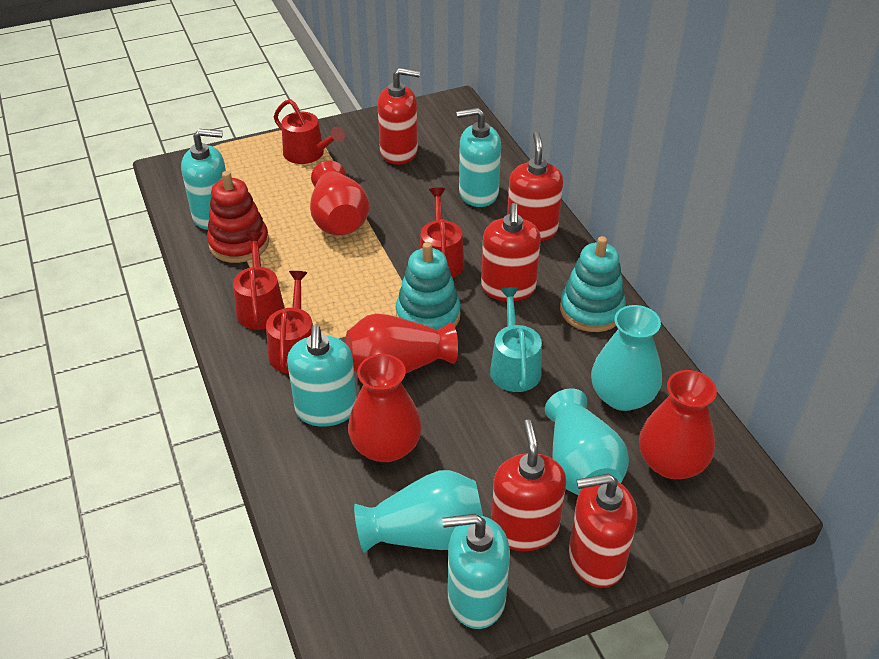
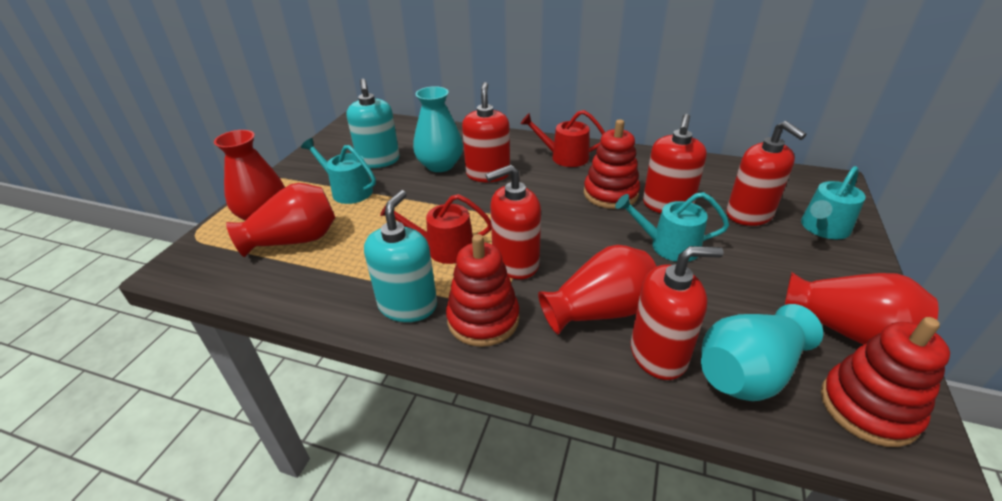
red stacking toy: 1 -> 3
red watering can: 4 -> 2
turquoise soap dispenser: 4 -> 2
turquoise stacking toy: 2 -> 0
turquoise vase: 3 -> 2
turquoise watering can: 1 -> 3

